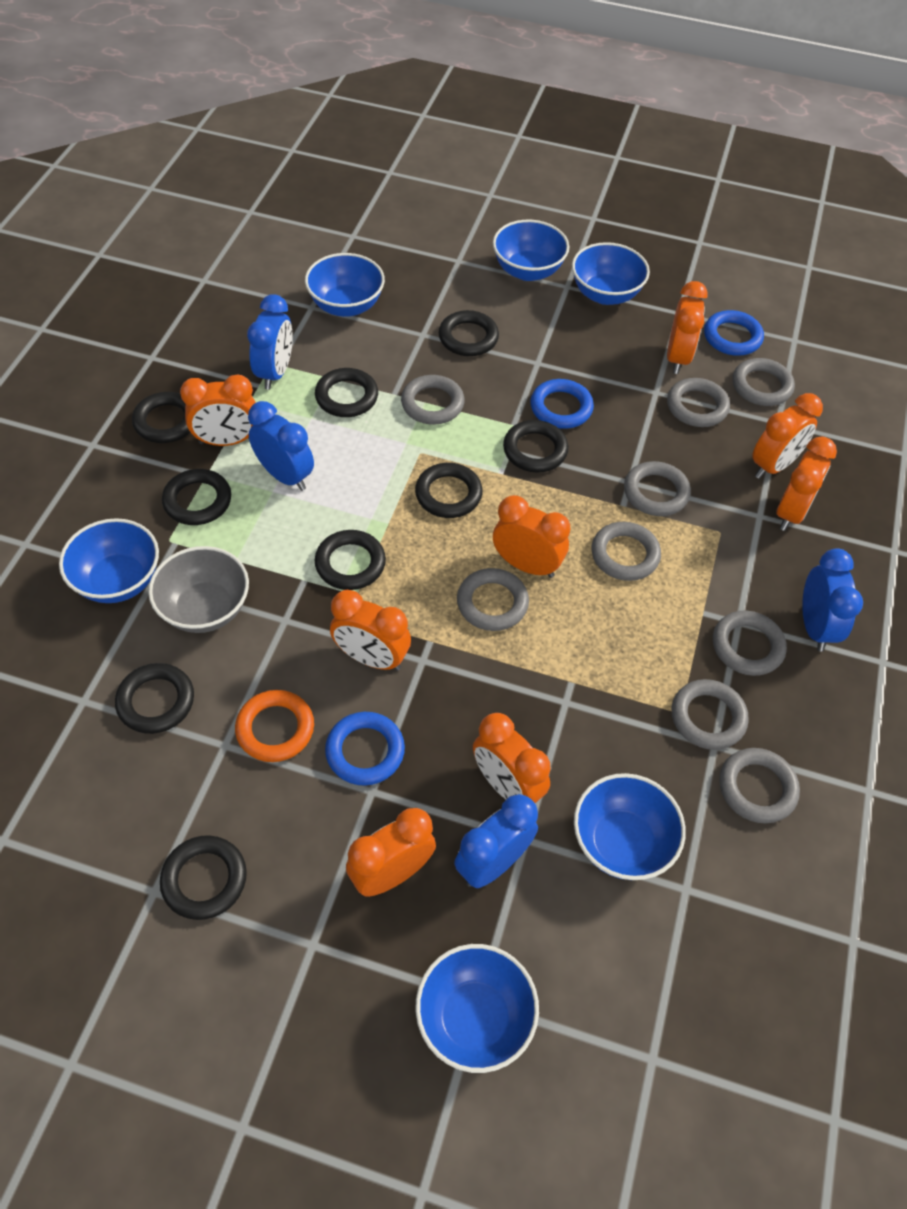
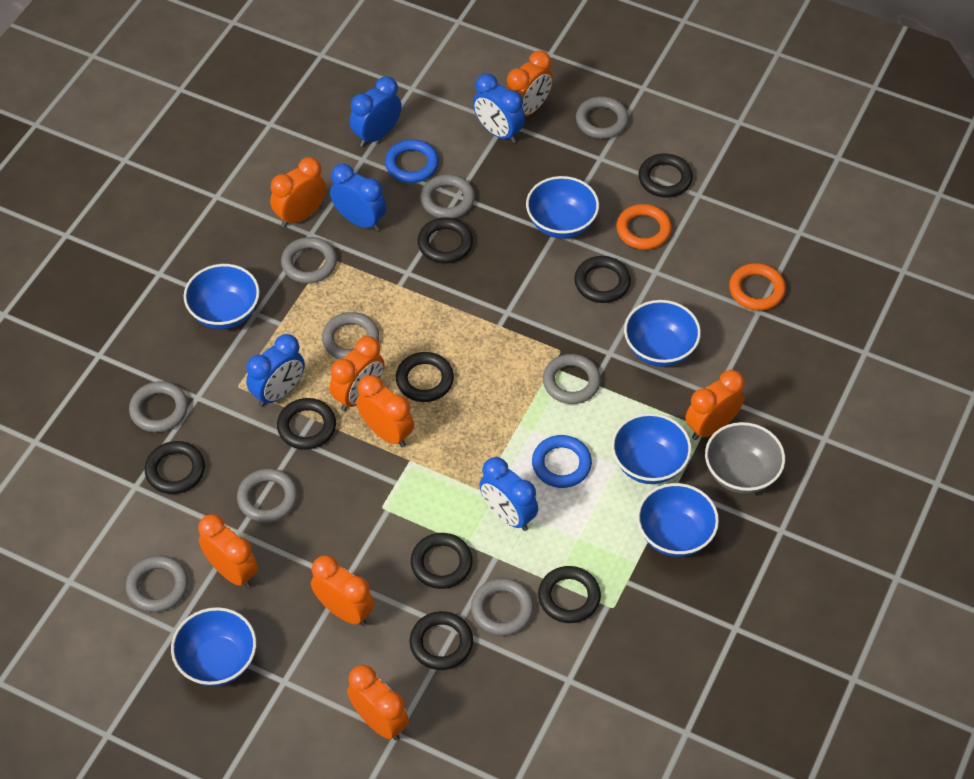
blue clock: 4 -> 5
blue ring: 3 -> 2
orange ring: 1 -> 2

